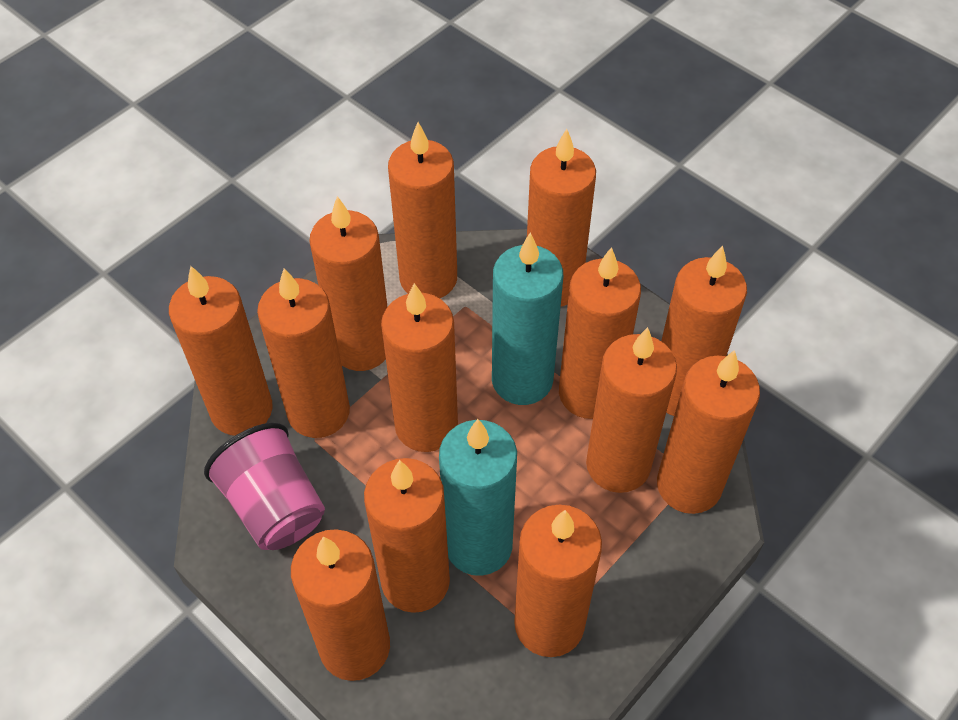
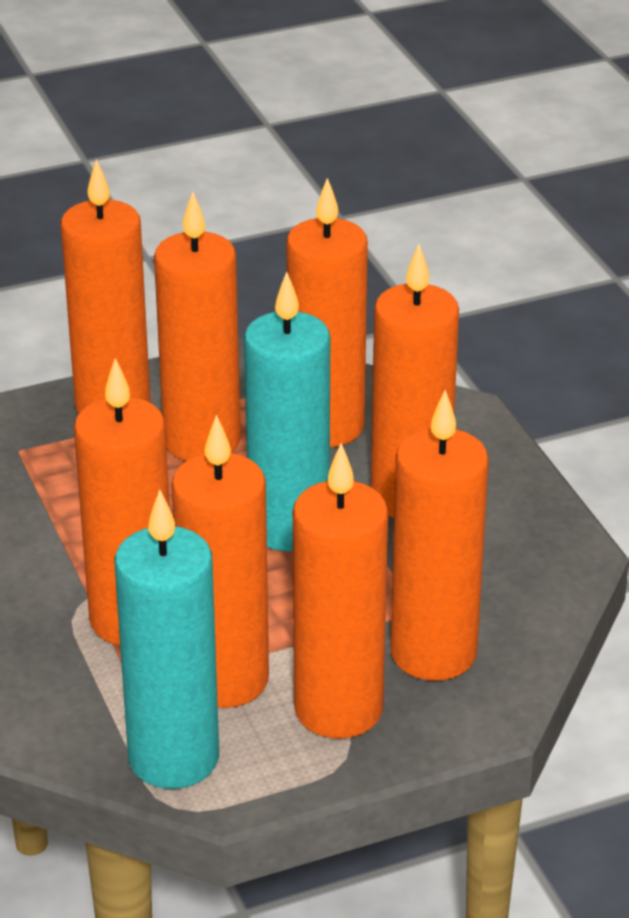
orange candle: 13 -> 8
pink cup: 1 -> 0

